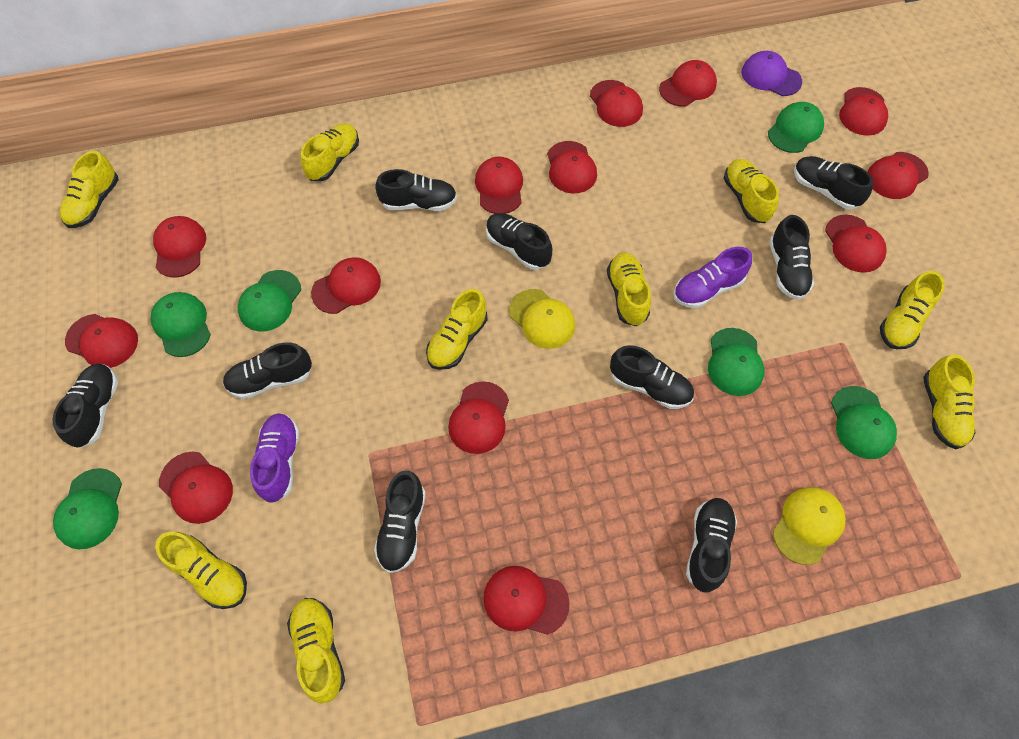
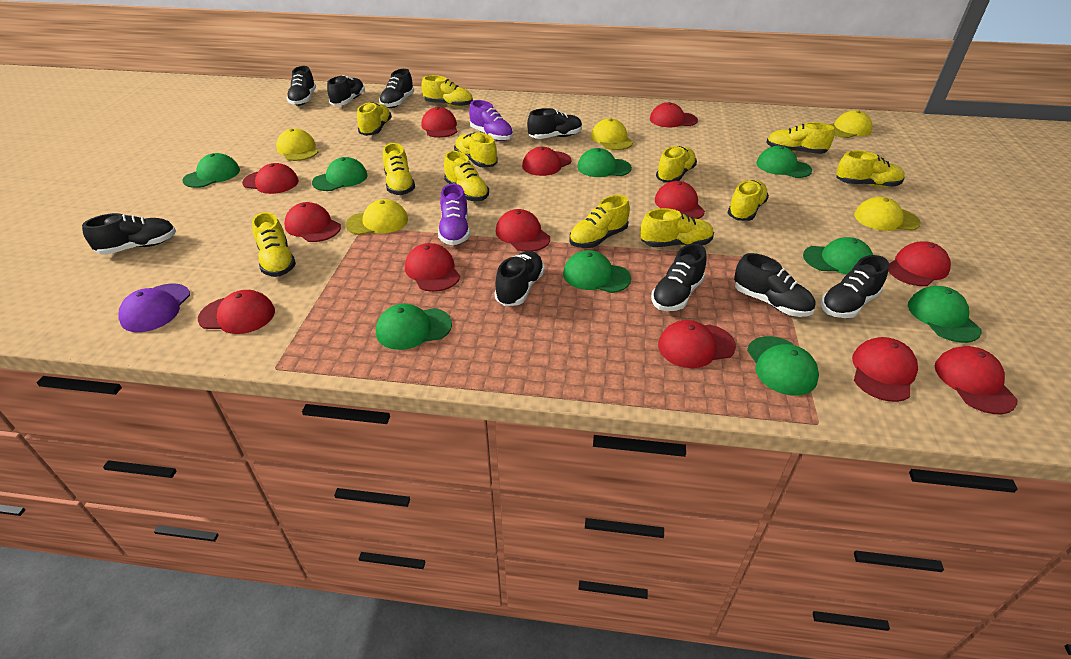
green cap: 6 -> 9
yellow cap: 2 -> 5
yellow shoe: 9 -> 12

